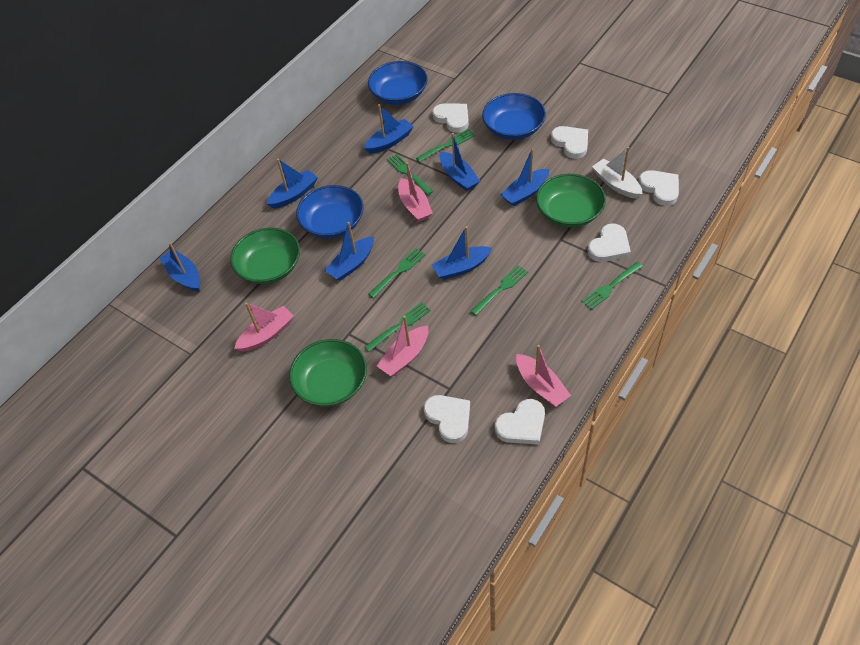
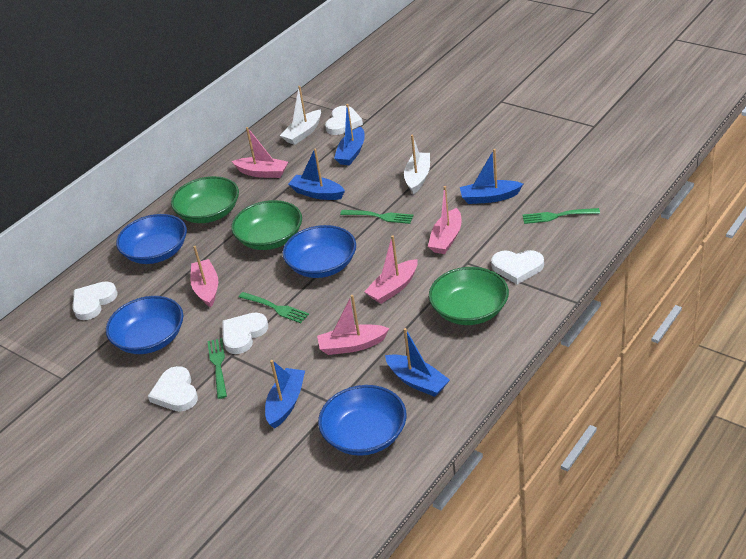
blue boat: 7 -> 5
blue bowl: 3 -> 4
green fork: 6 -> 4
pink boat: 4 -> 5
white boat: 1 -> 2
white heart: 6 -> 5

